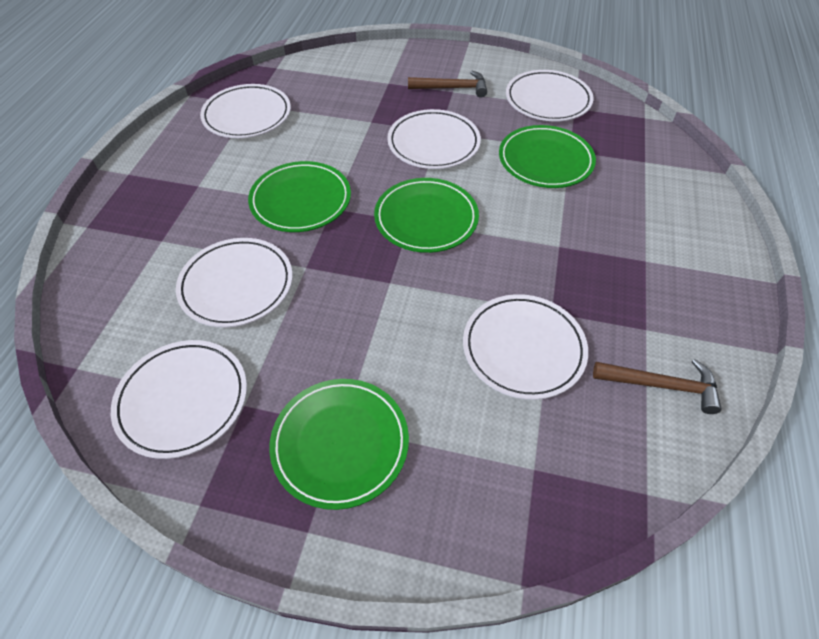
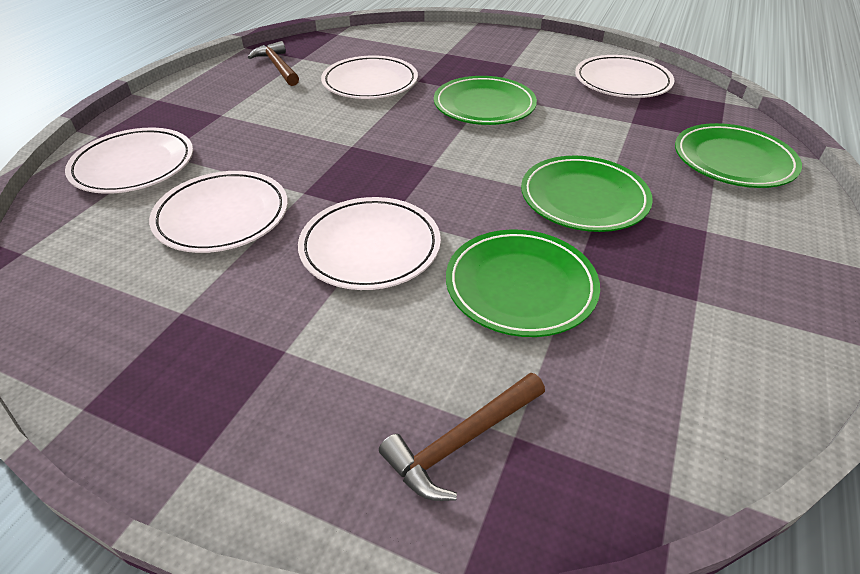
white plate: 6 -> 5

